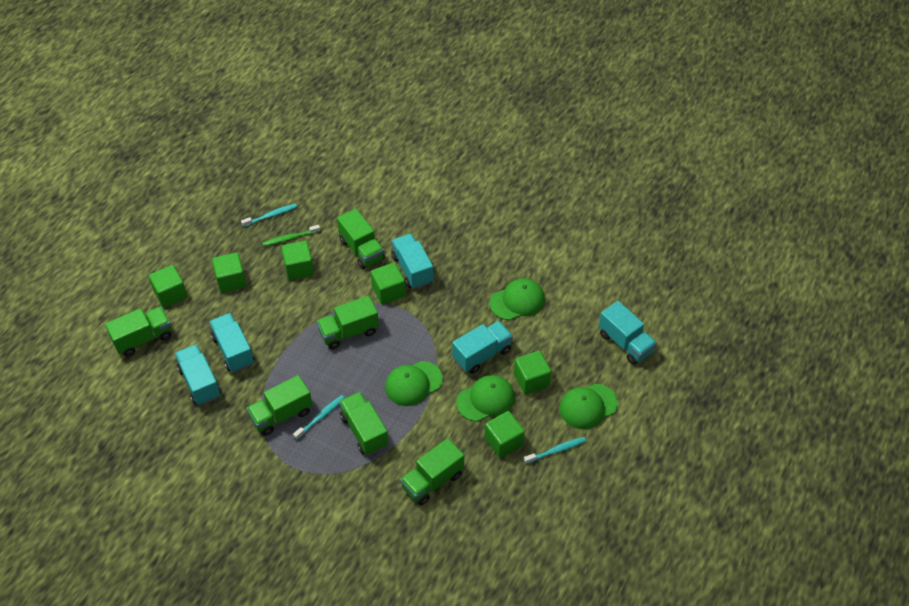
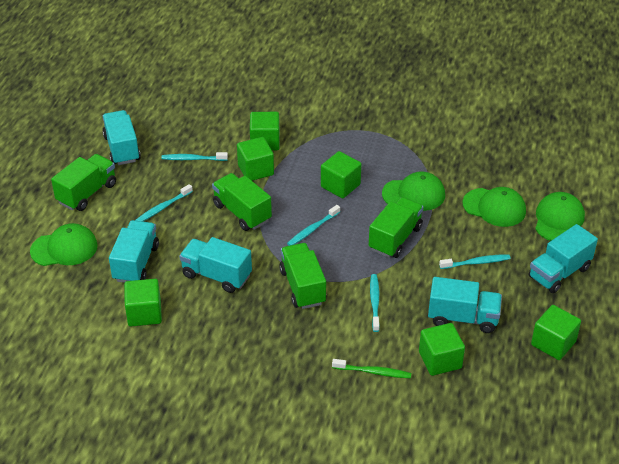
green truck: 6 -> 4
turquoise toothbrush: 3 -> 5

